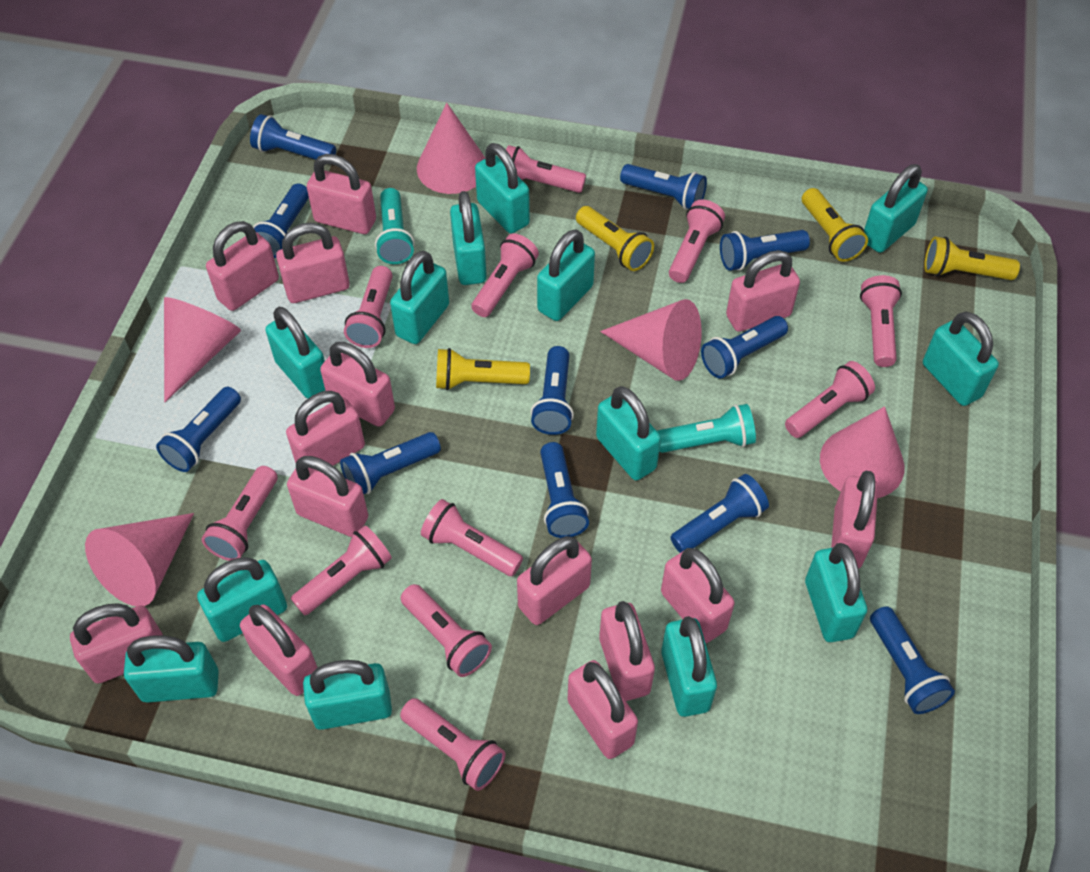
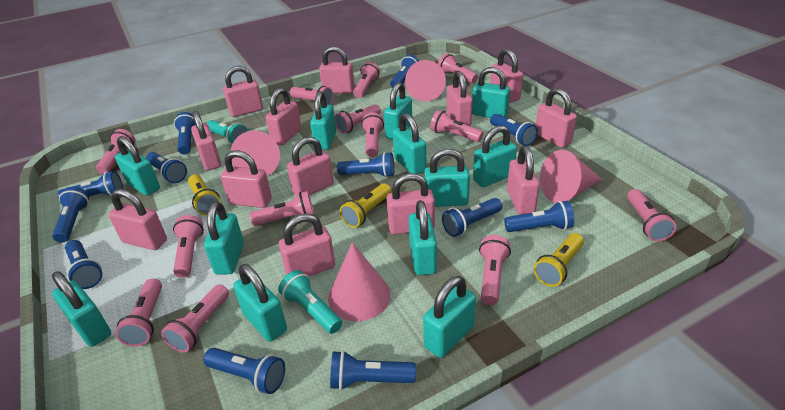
blue flashlight: 11 -> 12
pink cone: 5 -> 4
pink flashlight: 11 -> 13
pink padlock: 14 -> 13
turquoise padlock: 13 -> 12
yellow flashlight: 4 -> 3

